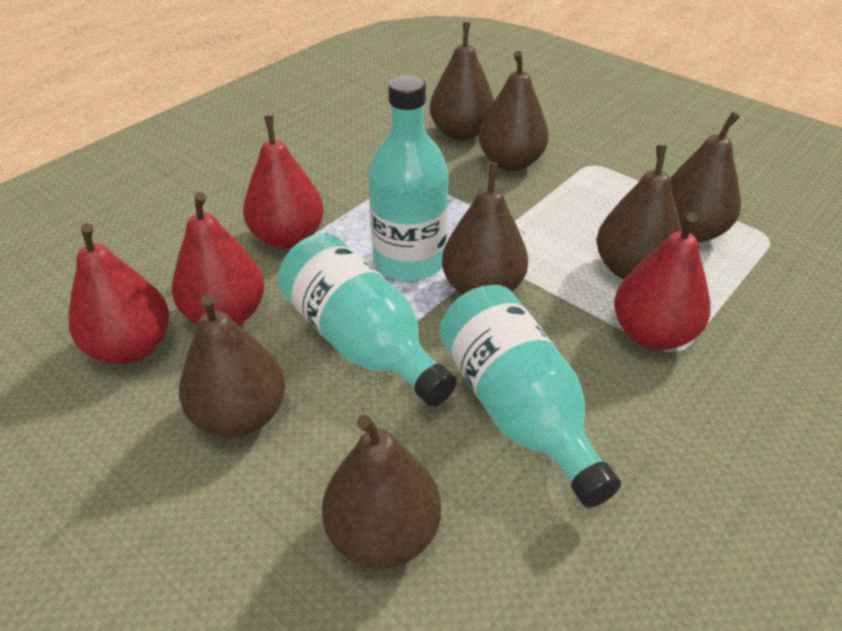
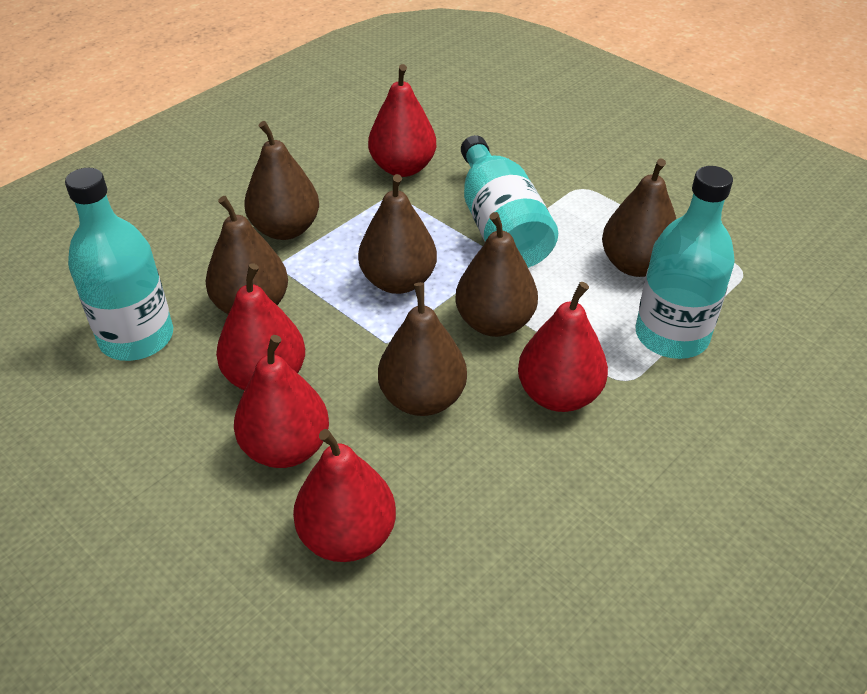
brown pear: 7 -> 6
red pear: 4 -> 5

